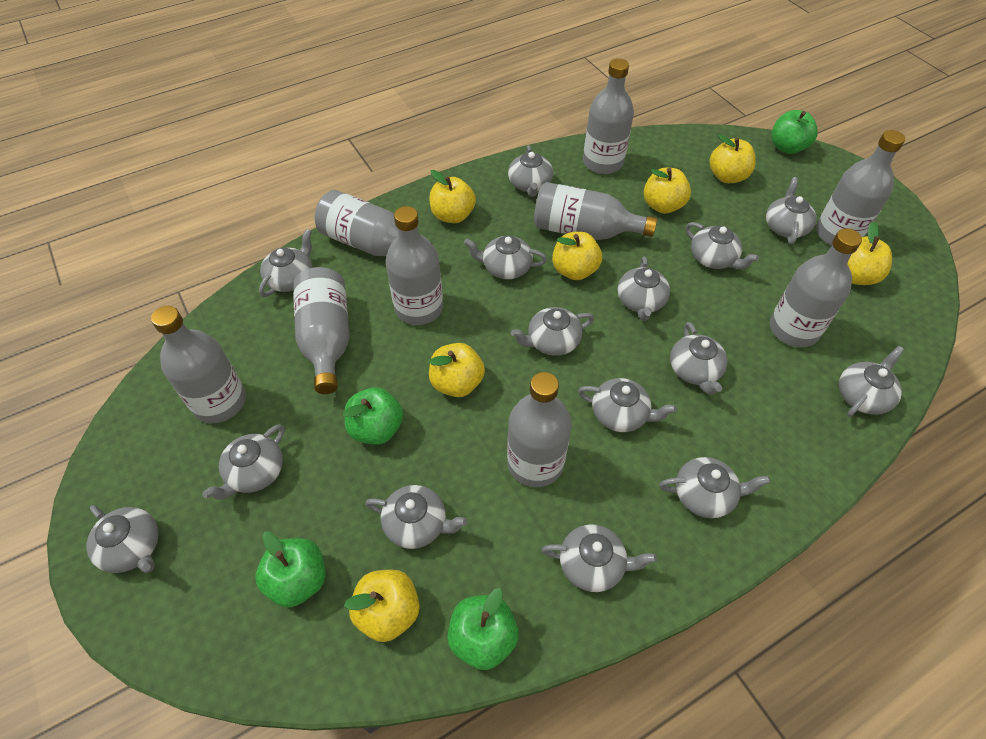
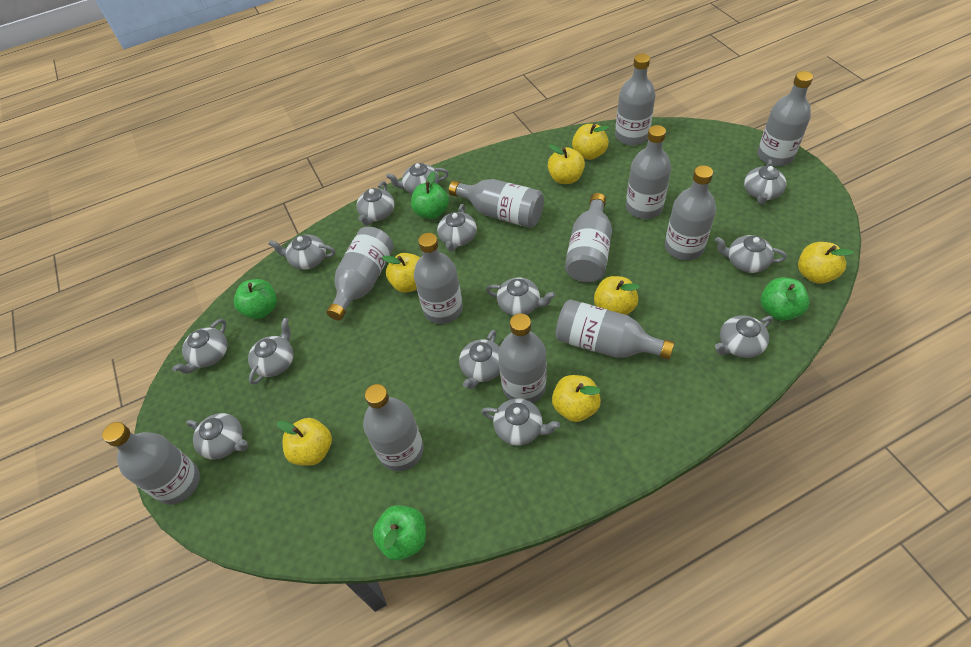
grey bottle: 9 -> 12
grey teapot: 15 -> 13

